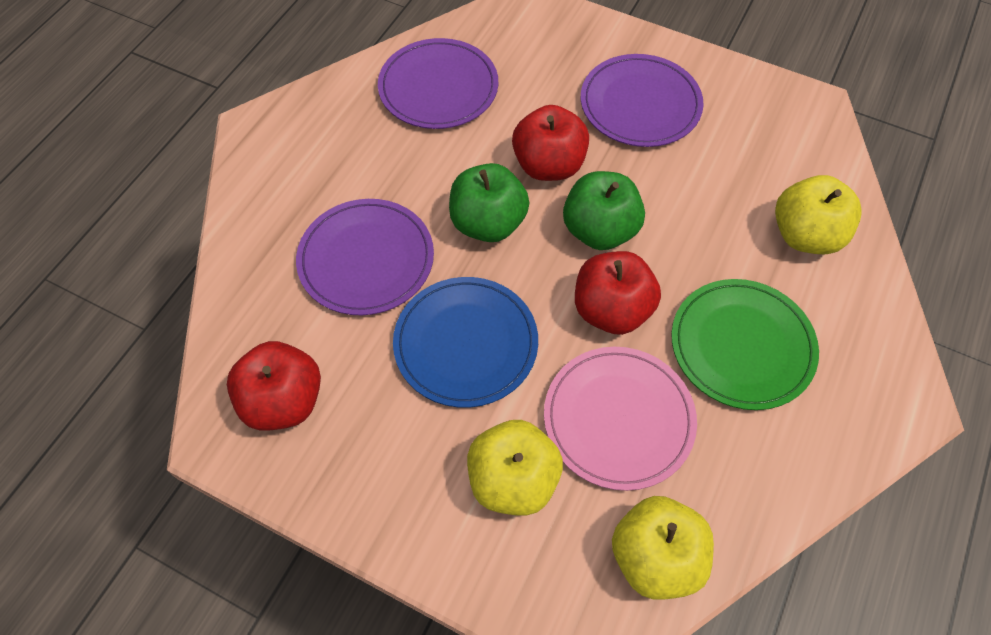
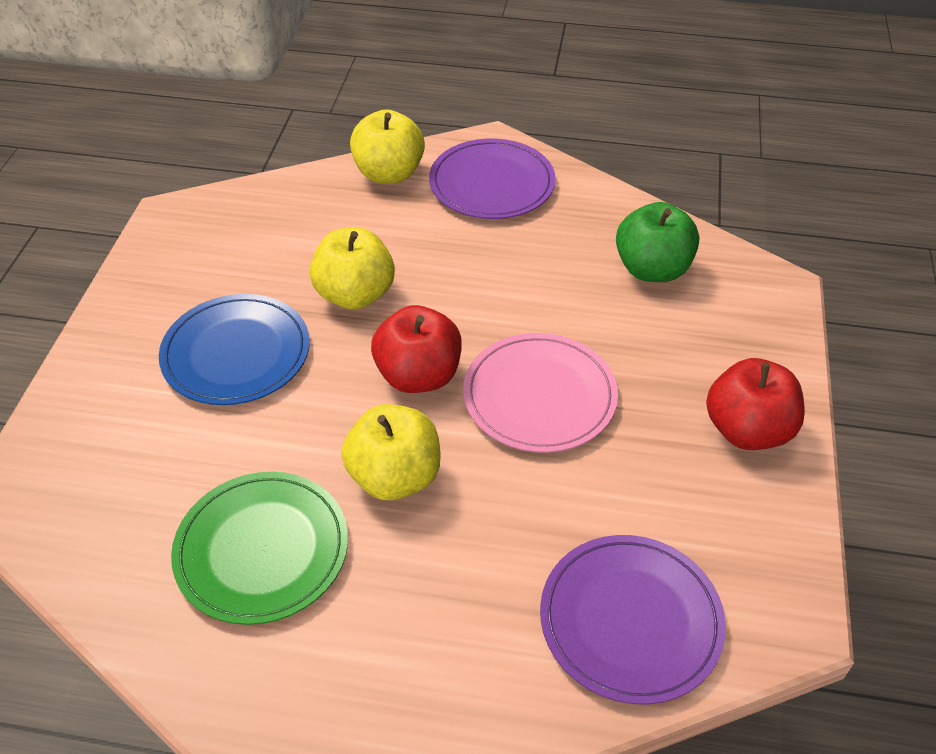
green apple: 2 -> 1
purple plate: 3 -> 2
red apple: 3 -> 2

